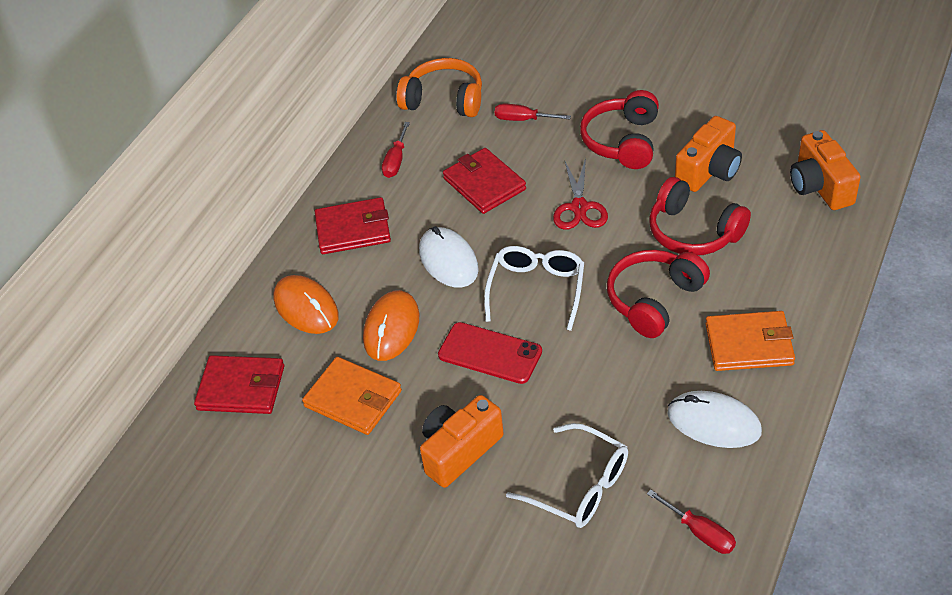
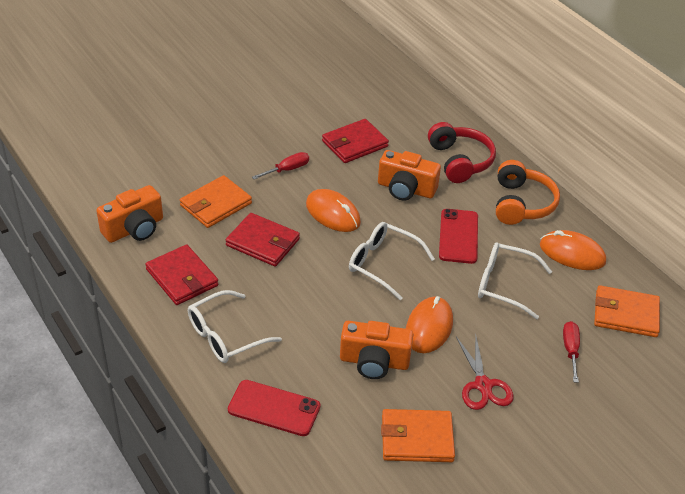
orange mouse: 2 -> 3
orange wallet: 2 -> 3
red headphones: 3 -> 1
red phone: 1 -> 2
red screwdriver: 3 -> 2
white glasses: 2 -> 3
white mouse: 2 -> 0

